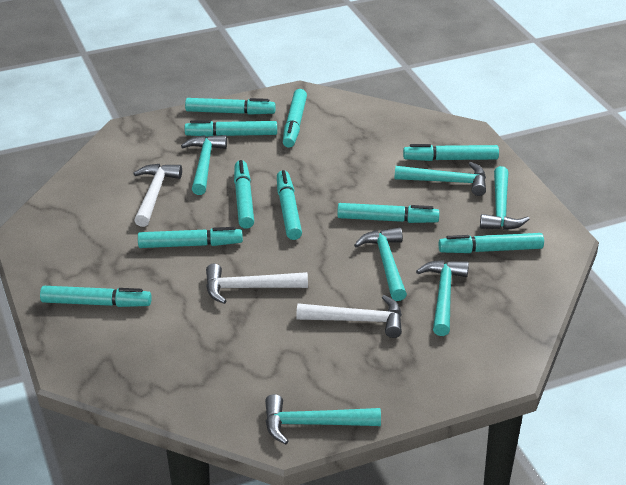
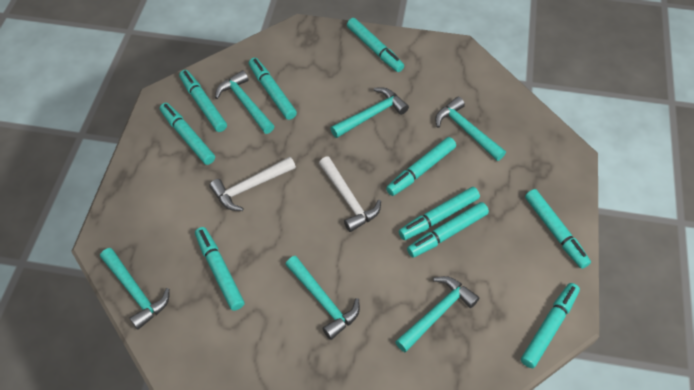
white hammer: 3 -> 2

